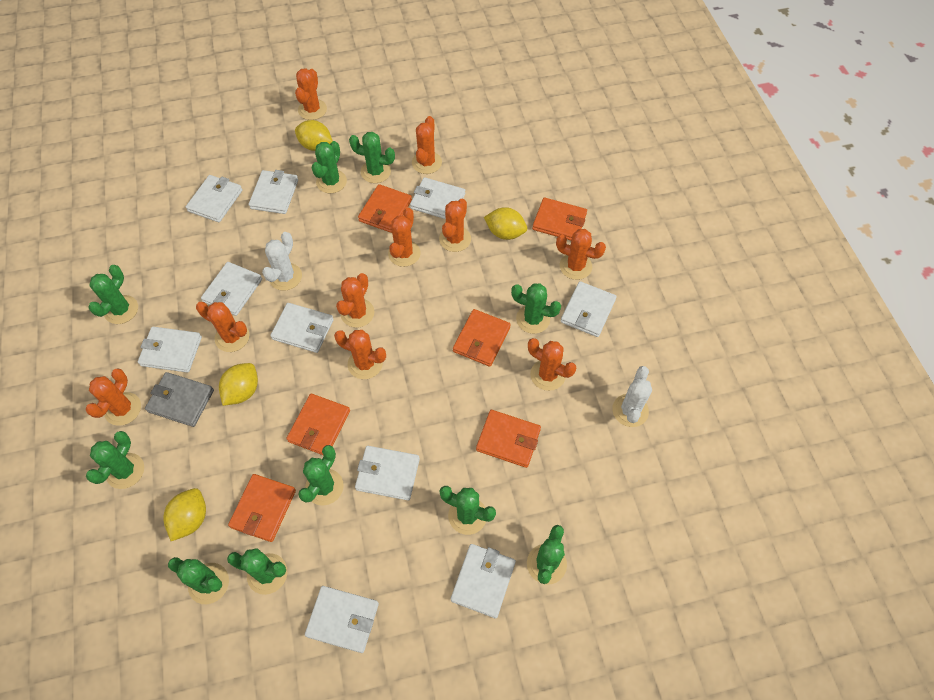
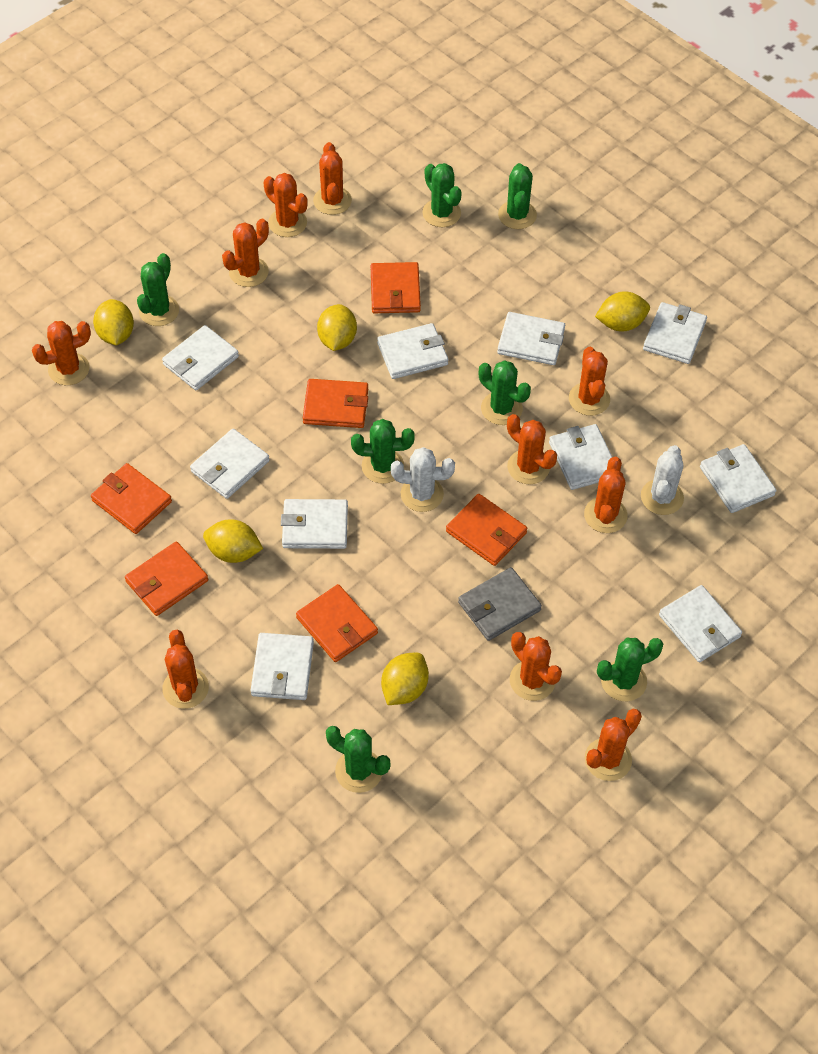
green cactus: 10 -> 7
yellow lemon: 4 -> 5

